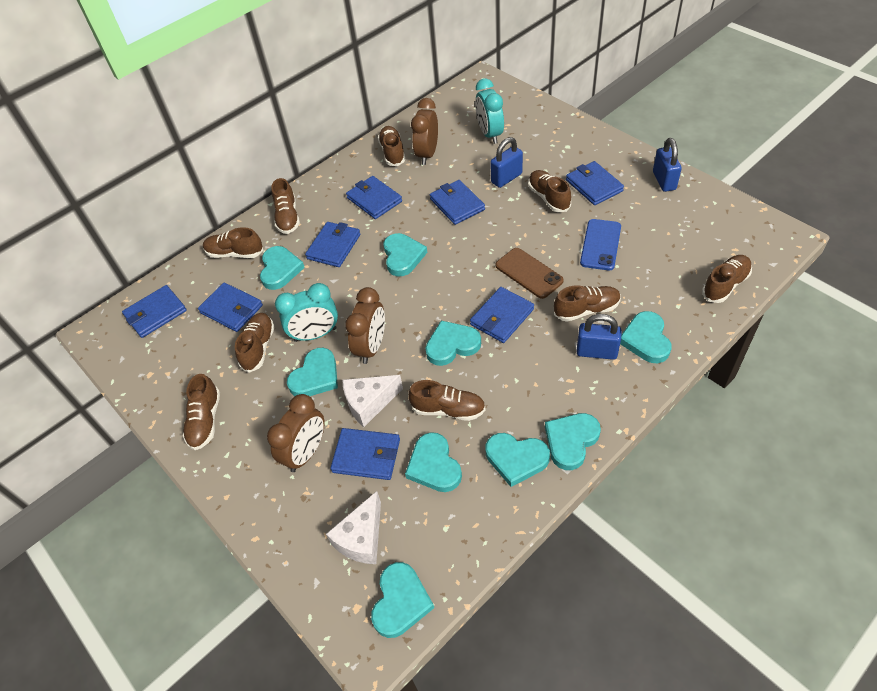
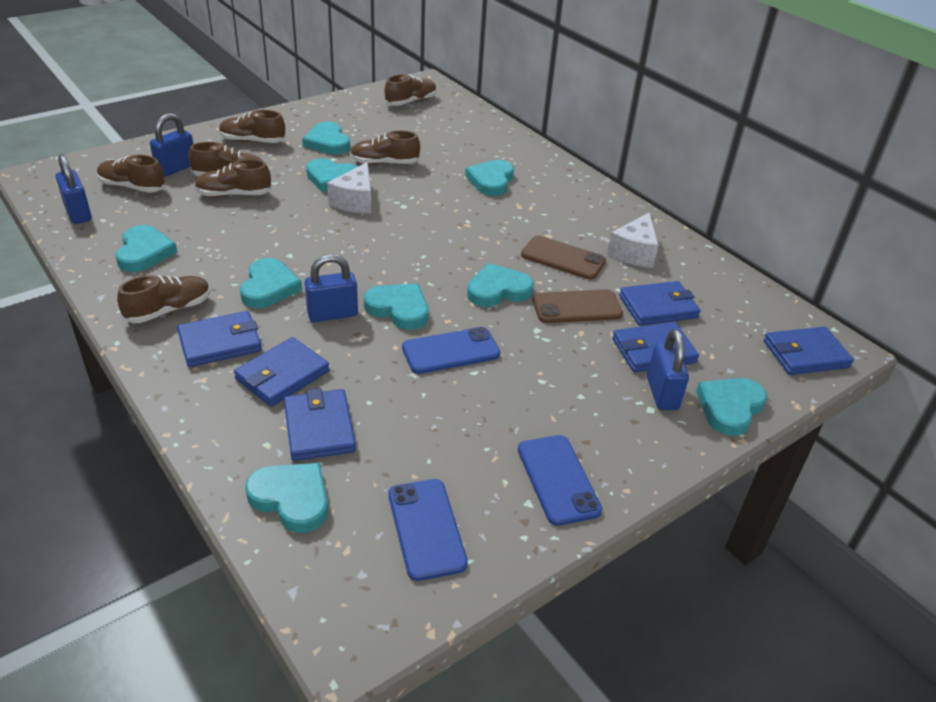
blue padlock: 3 -> 4
blue phone: 1 -> 3
blue wallet: 8 -> 6
brown clock: 3 -> 0
brown phone: 1 -> 2
brown shoe: 9 -> 7
turquoise clock: 2 -> 0

